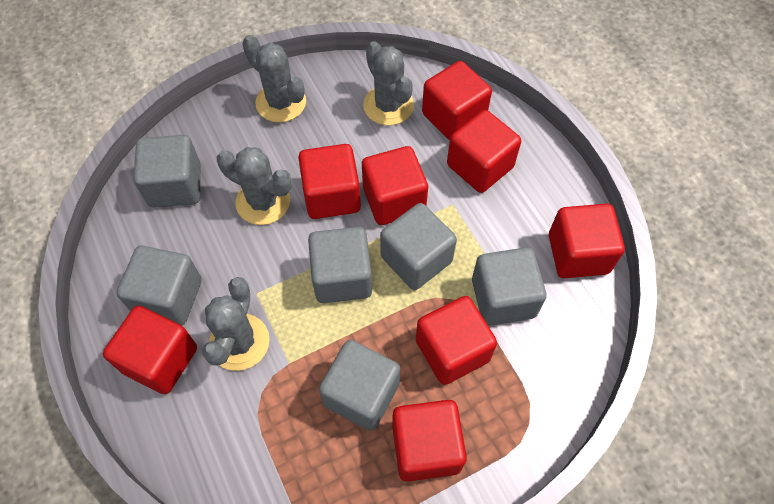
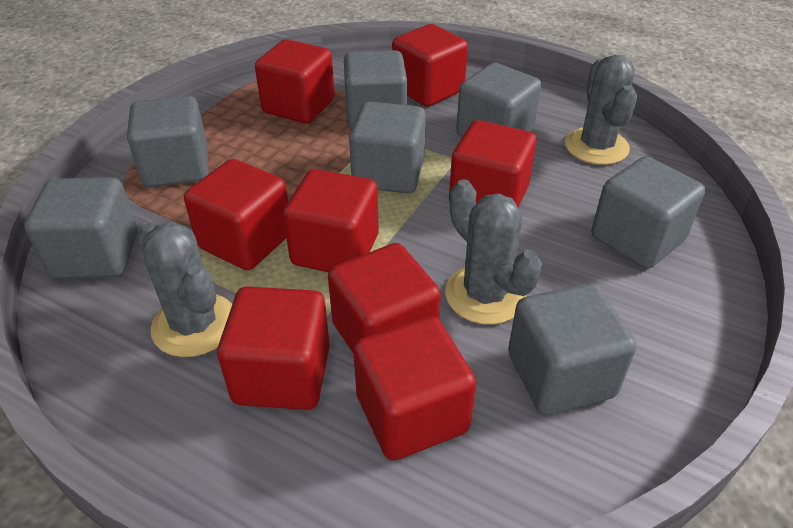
grey cactus: 4 -> 3
grey cube: 6 -> 7

